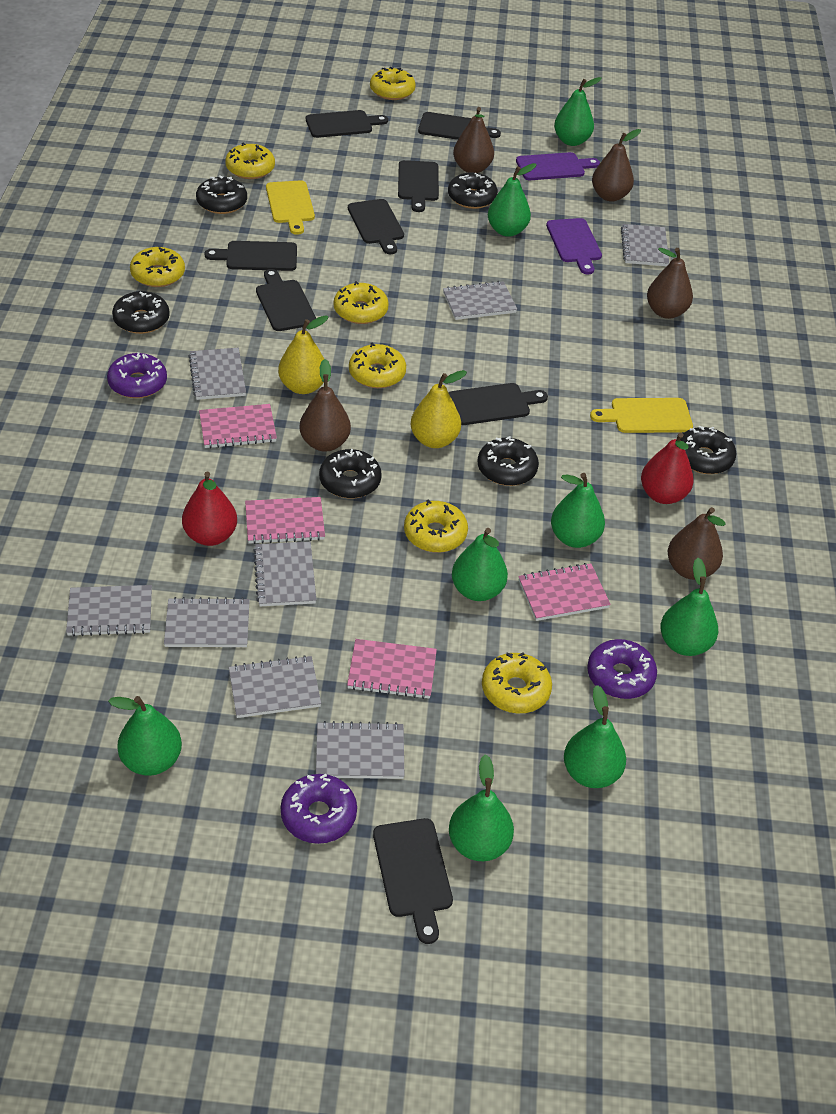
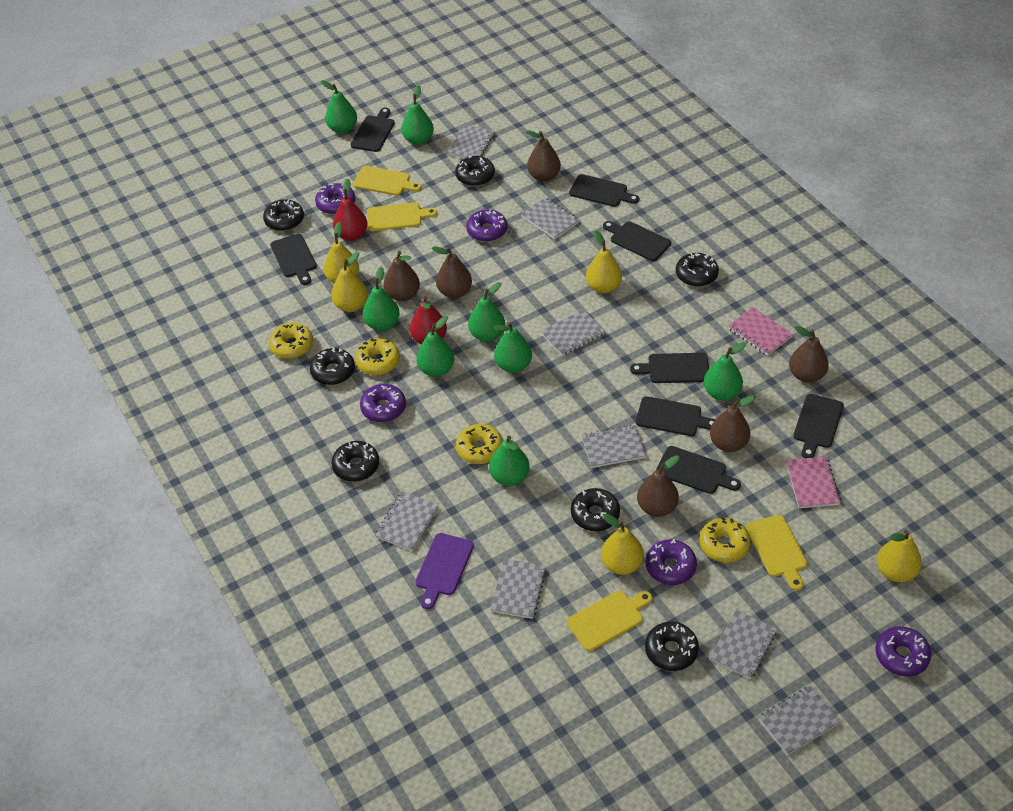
black donut: 6 -> 7
brown pear: 5 -> 6
pink notebook: 4 -> 2
purple cutting board: 2 -> 1
purple donut: 3 -> 5
yellow cutting board: 2 -> 4
yellow donut: 7 -> 4
yellow pear: 2 -> 5

